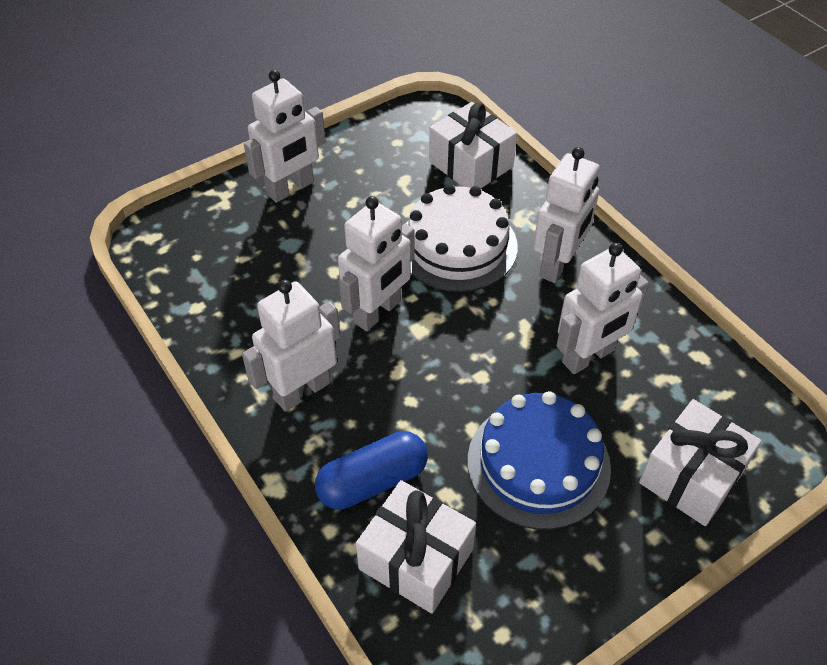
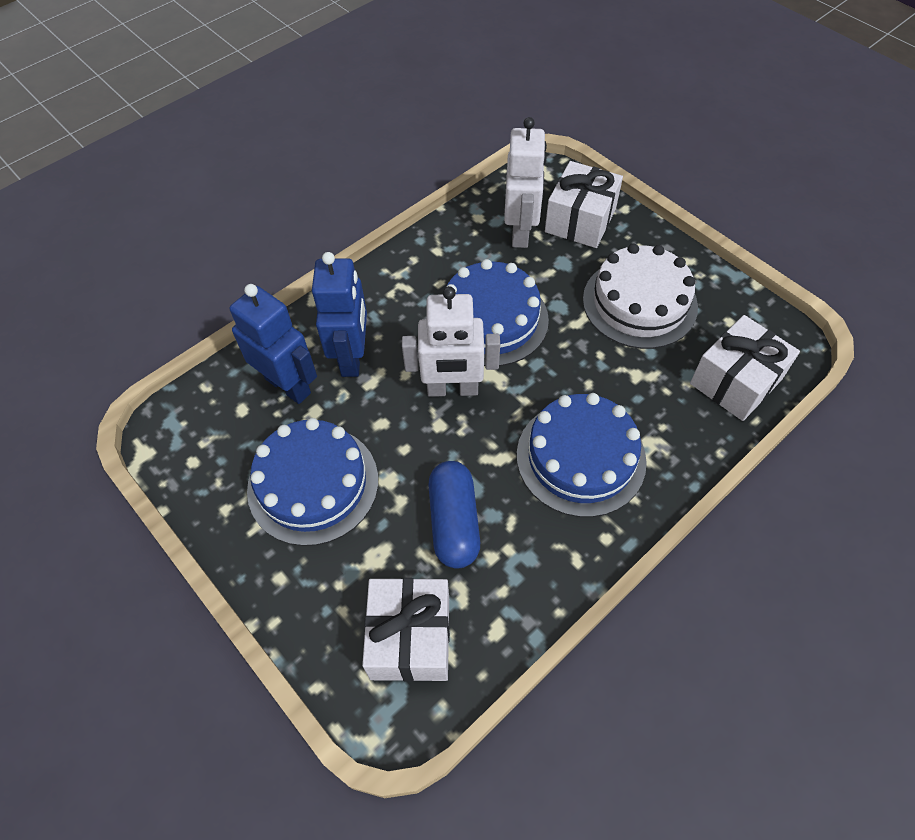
blue cake: 1 -> 3
blue robot: 0 -> 2
white robot: 5 -> 2

